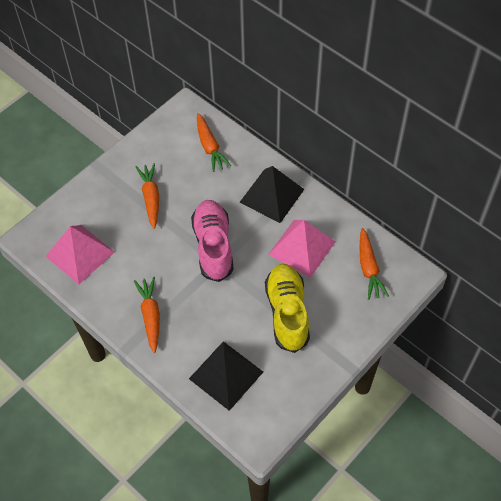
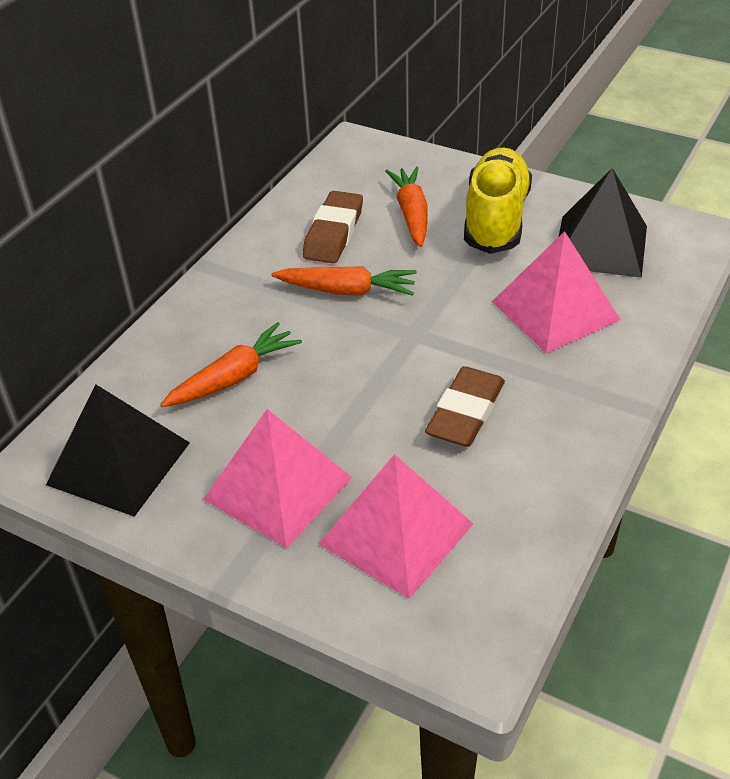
brown eraser: 0 -> 2
orange carrot: 4 -> 3
pink pyramid: 2 -> 3
pink shoe: 1 -> 0

